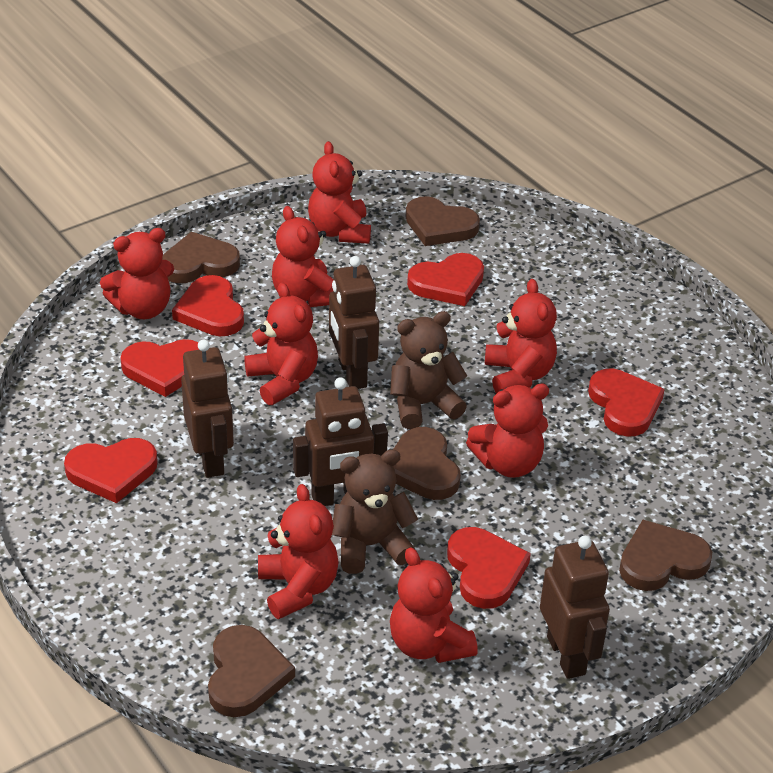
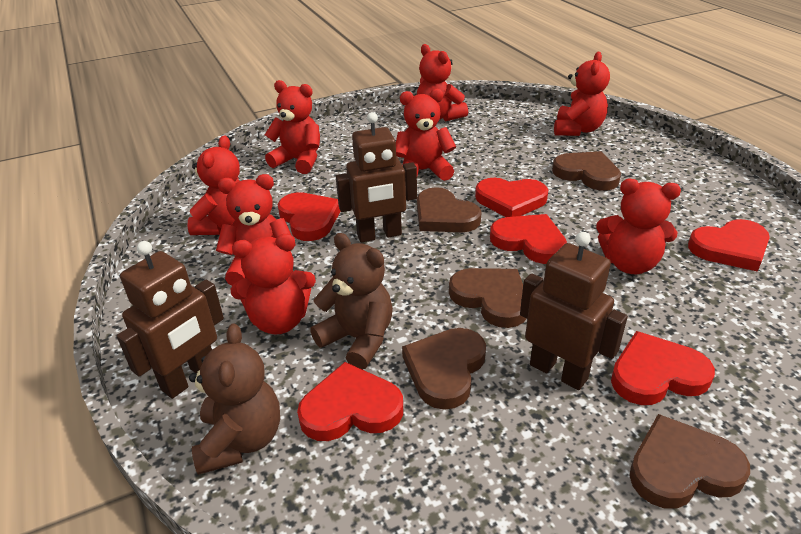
brown robot: 4 -> 3

